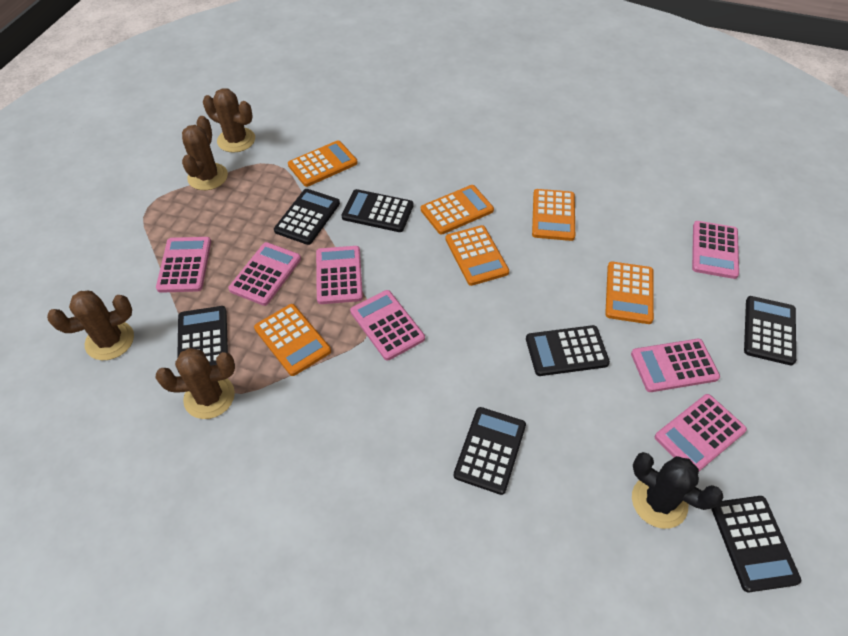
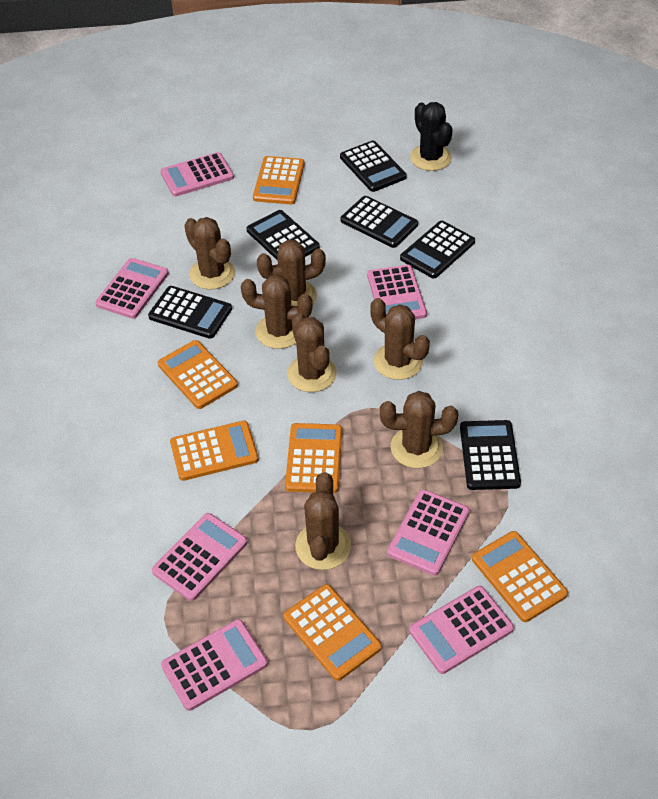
black calculator: 7 -> 6
brown cactus: 4 -> 7

